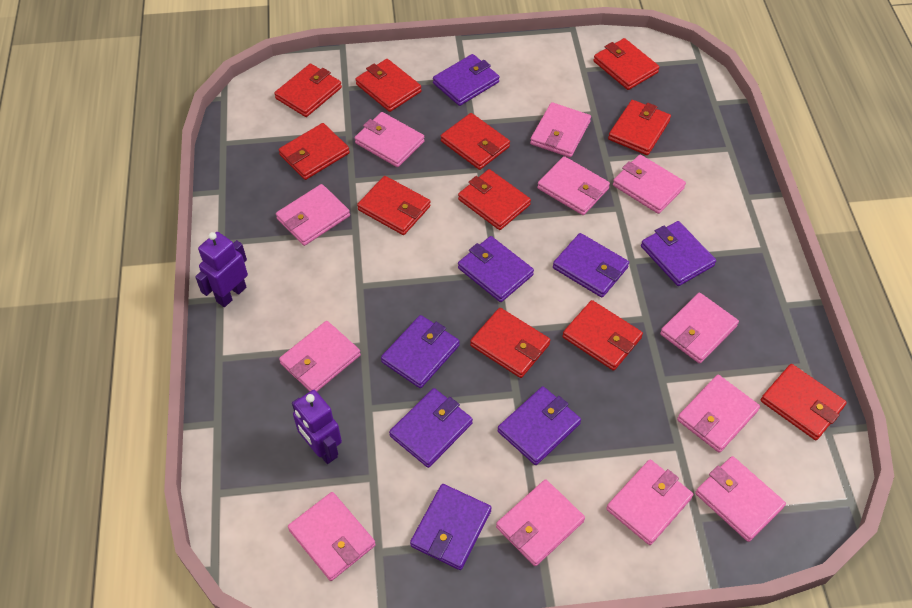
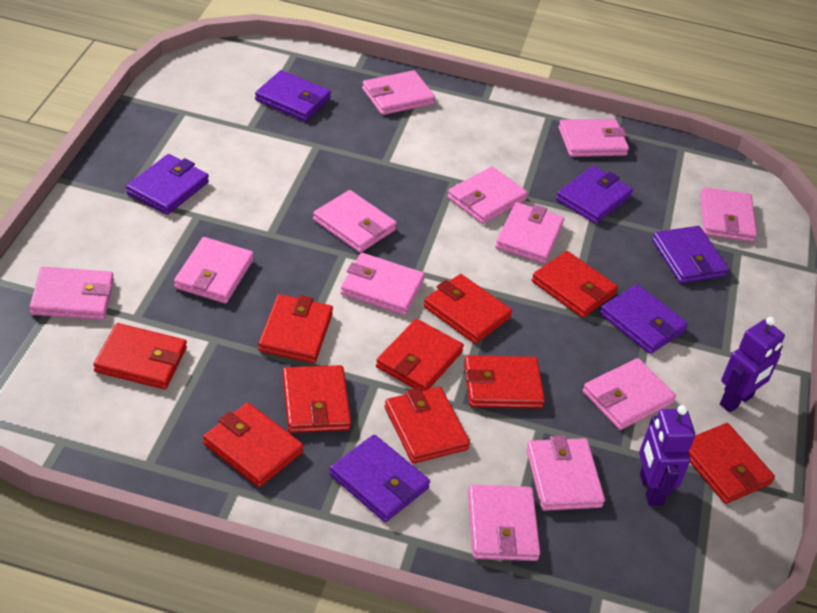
purple wallet: 8 -> 6
red wallet: 11 -> 10

